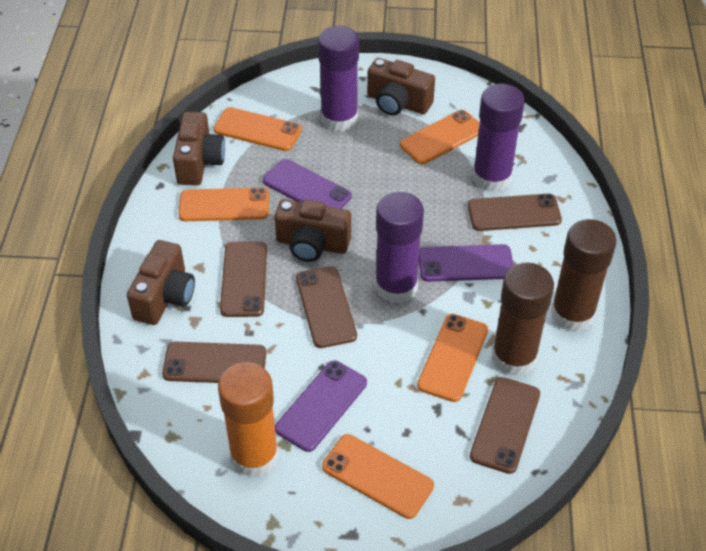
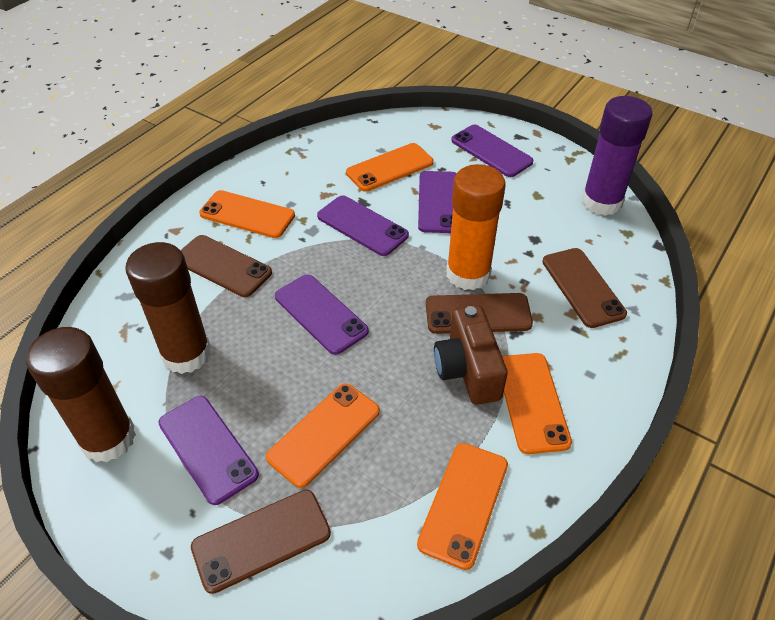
brown camera: 4 -> 1
brown phone: 5 -> 4
purple glue stick: 3 -> 1
purple phone: 3 -> 5

